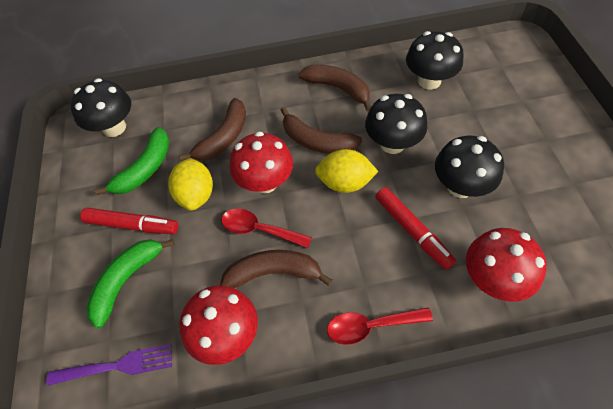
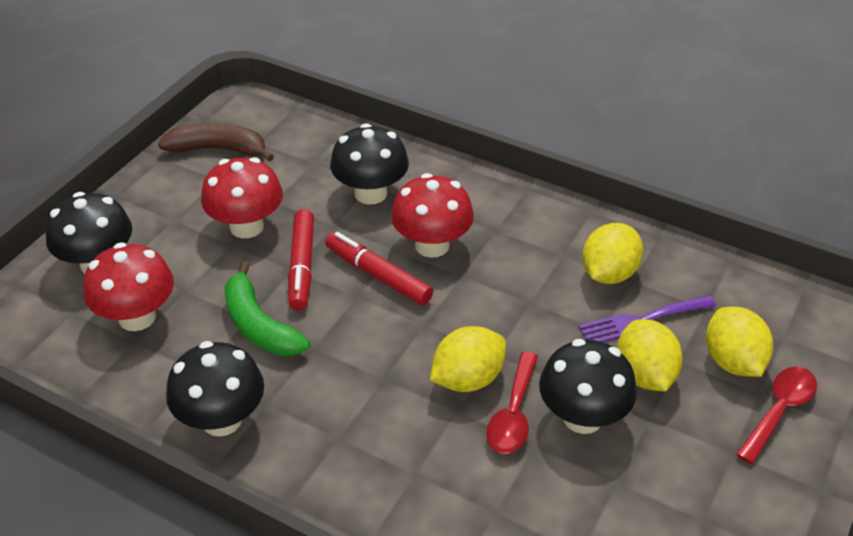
brown banana: 4 -> 1
green banana: 2 -> 1
yellow lemon: 2 -> 4

